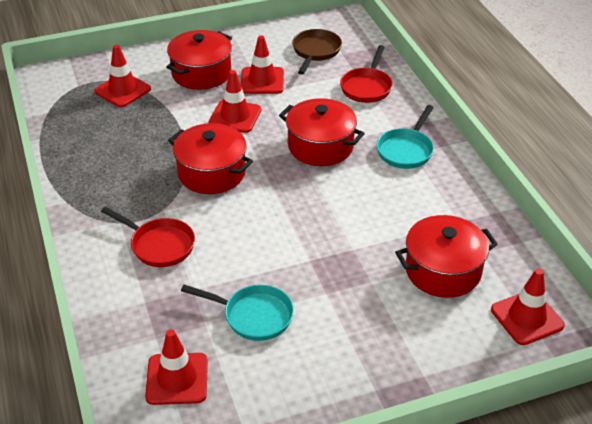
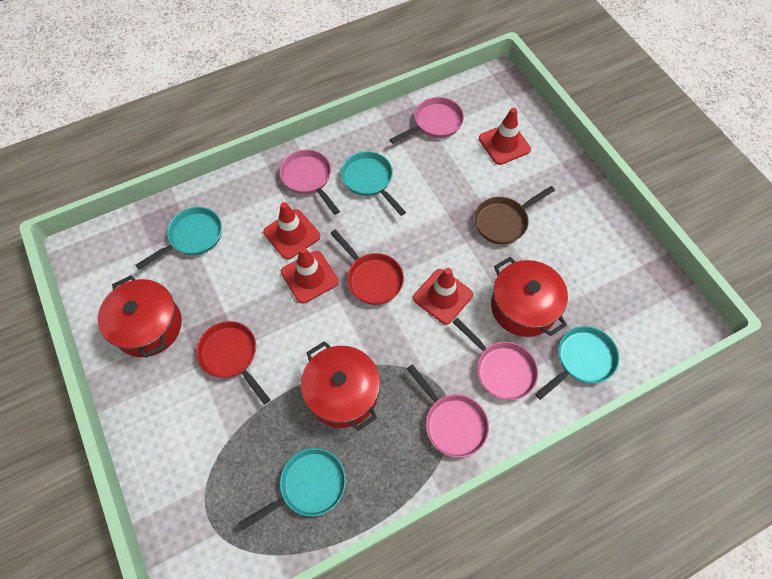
pink pan: 0 -> 4
red pot: 4 -> 3
red traffic cone: 5 -> 4
turquoise pan: 2 -> 4

